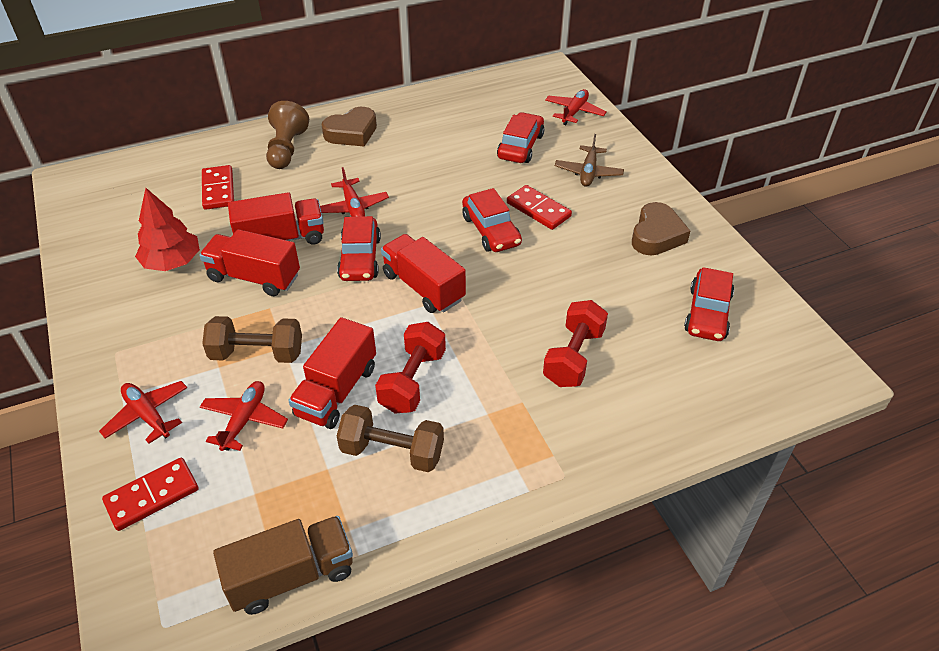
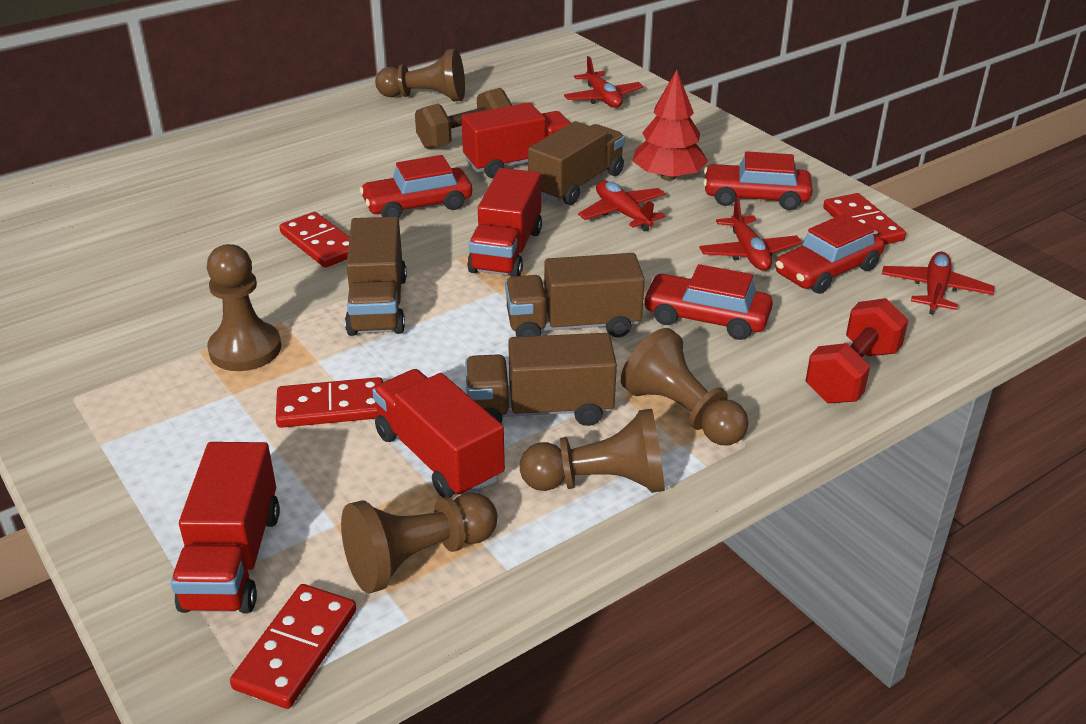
brown dumbbell: 2 -> 1
brown heart: 2 -> 0
brown pawn: 1 -> 5
brown plane: 1 -> 0
brown truck: 1 -> 4
red domino: 3 -> 4
red dumbbell: 2 -> 1

